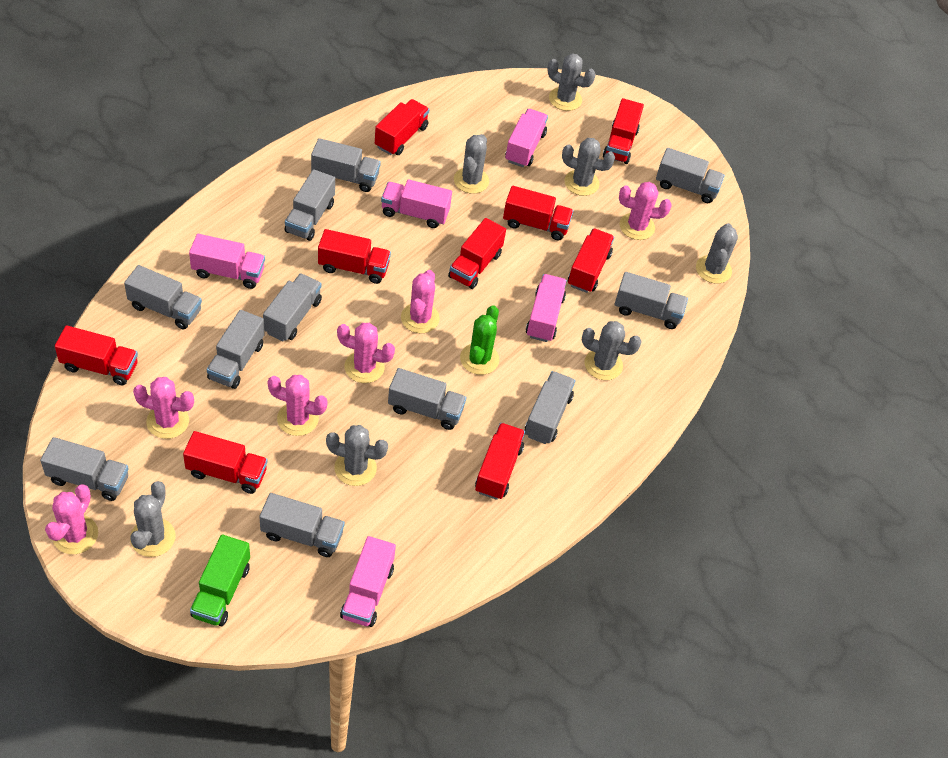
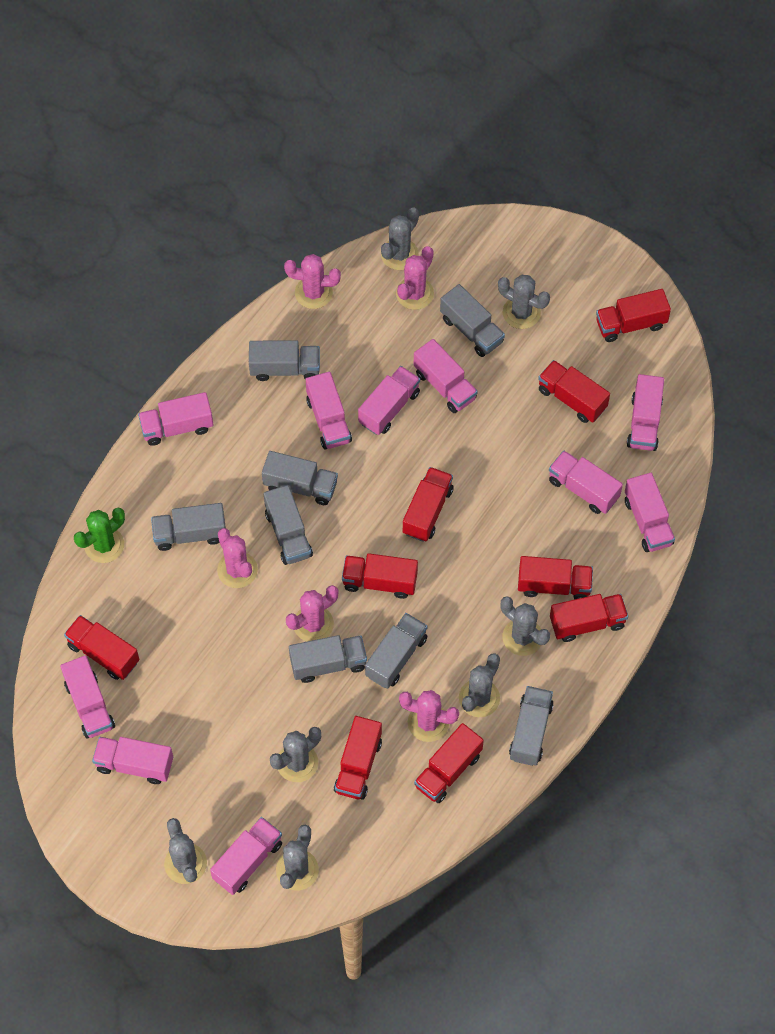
green truck: 1 -> 0
grey truck: 11 -> 8
pink cactus: 6 -> 5
pink truck: 5 -> 10

